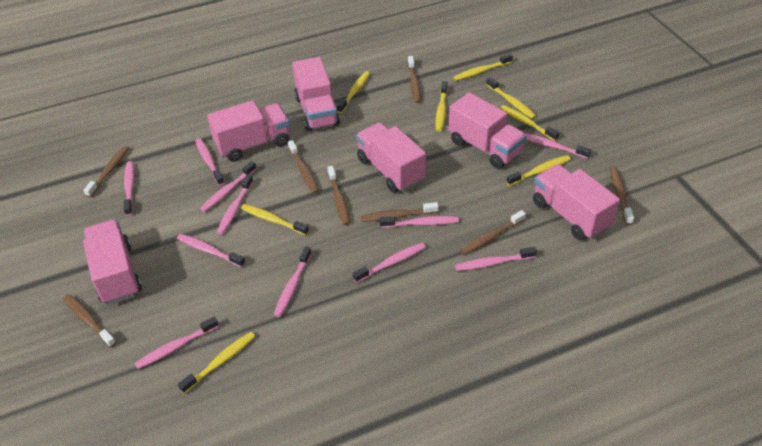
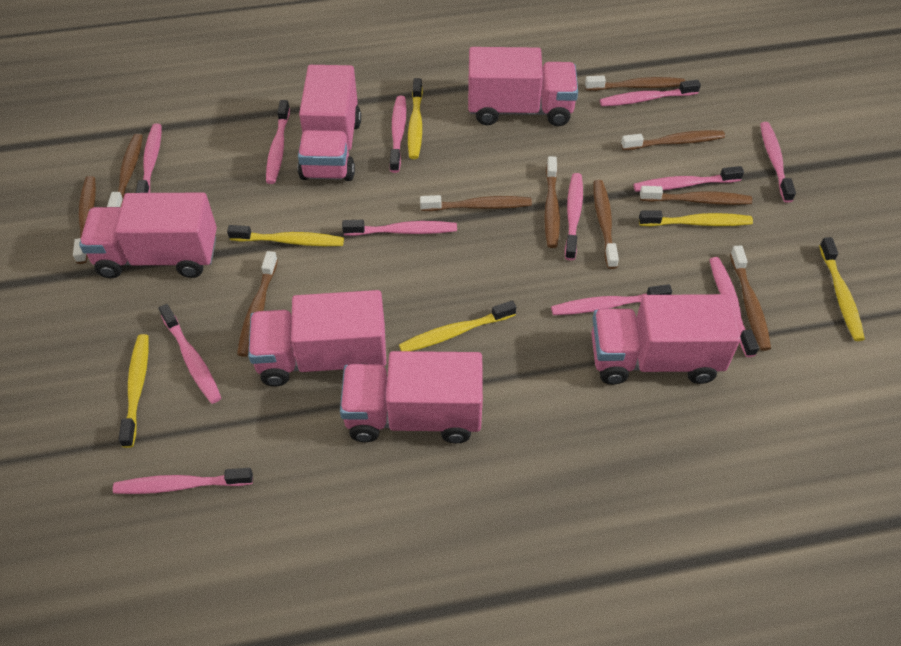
brown toothbrush: 8 -> 10
pink toothbrush: 11 -> 12
yellow toothbrush: 8 -> 6

